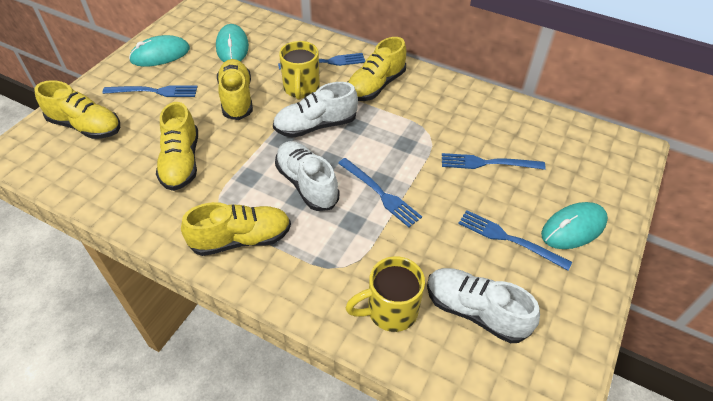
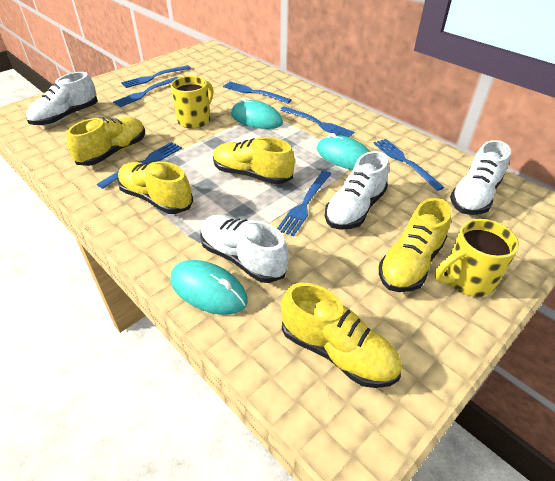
blue fork: 5 -> 7
white shoe: 3 -> 4

